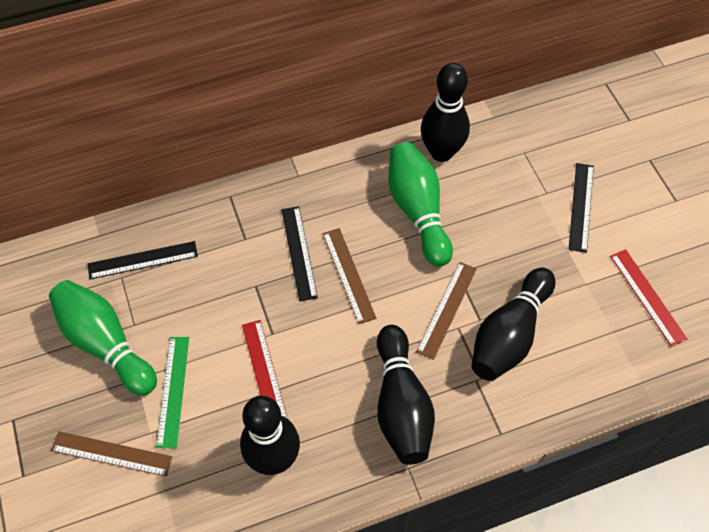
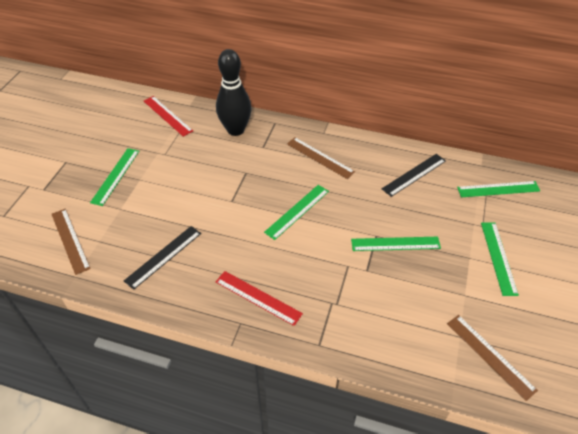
black bowling pin: 4 -> 1
black ruler: 3 -> 2
green bowling pin: 2 -> 0
green ruler: 1 -> 5

